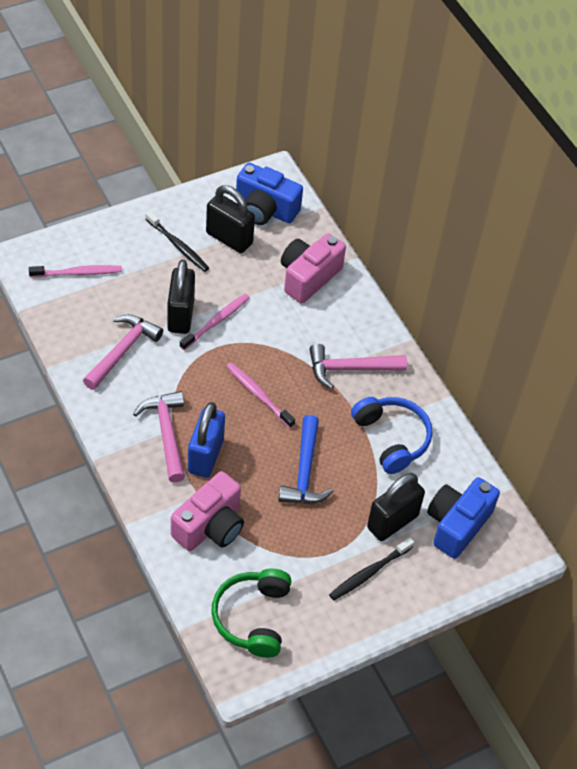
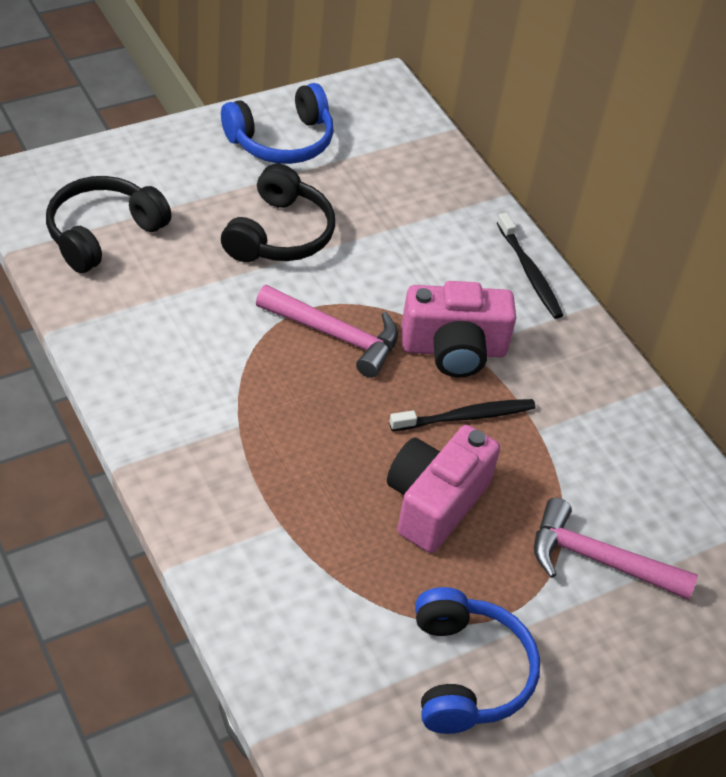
black headphones: 0 -> 2
black padlock: 3 -> 0
blue camera: 2 -> 0
blue hammer: 1 -> 0
blue headphones: 1 -> 2
blue padlock: 1 -> 0
green headphones: 1 -> 0
pink hammer: 3 -> 2
pink toothbrush: 3 -> 0

